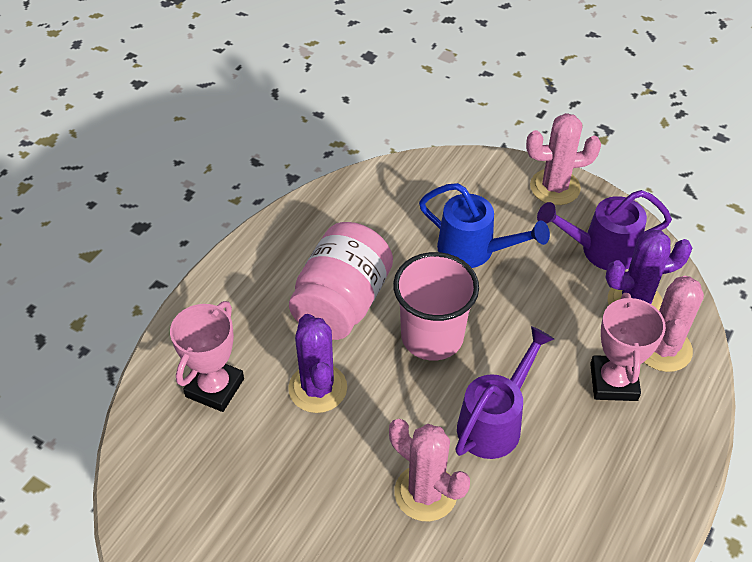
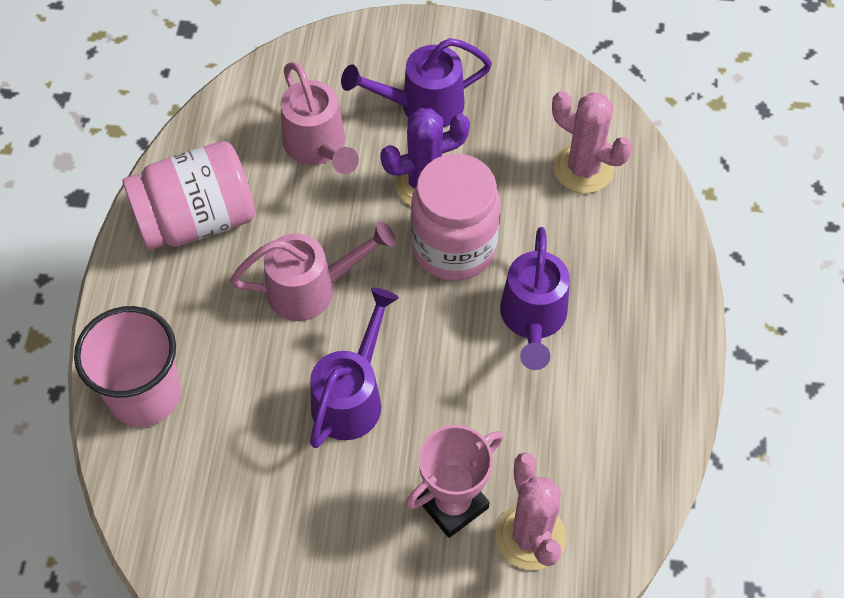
blue watering can: 1 -> 0
pink cactus: 3 -> 2
pink jar: 1 -> 2
pink trophy: 2 -> 1
pink watering can: 0 -> 2
purple cactus: 2 -> 1
purple watering can: 2 -> 3

